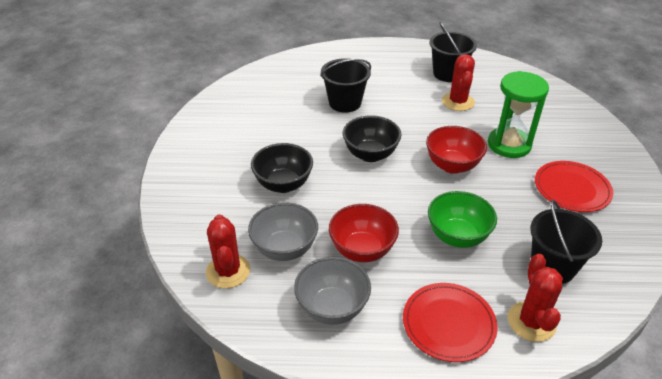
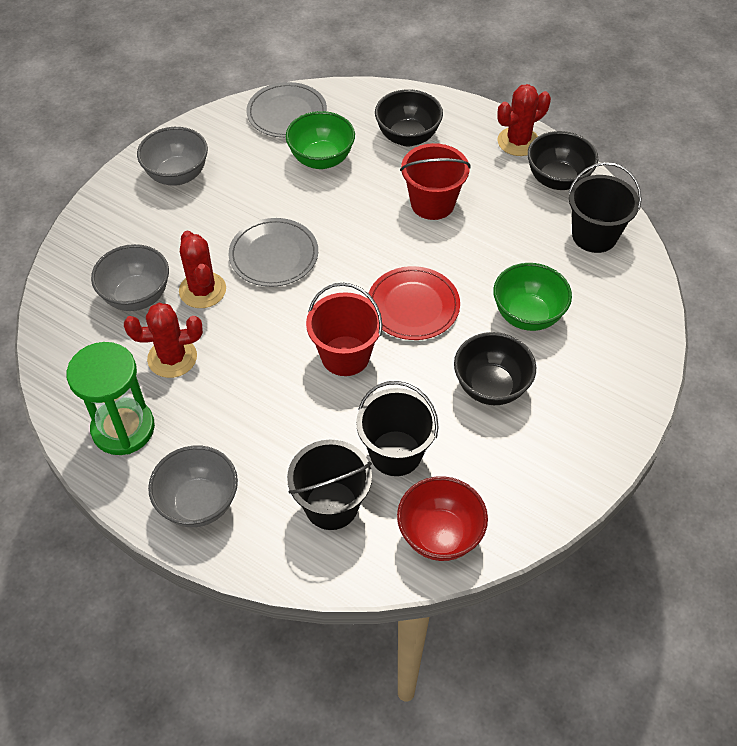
black bowl: 2 -> 3
green bowl: 1 -> 2
grey bowl: 2 -> 3
grey plate: 0 -> 2
red bowl: 2 -> 1
red bucket: 0 -> 2
red plate: 2 -> 1

